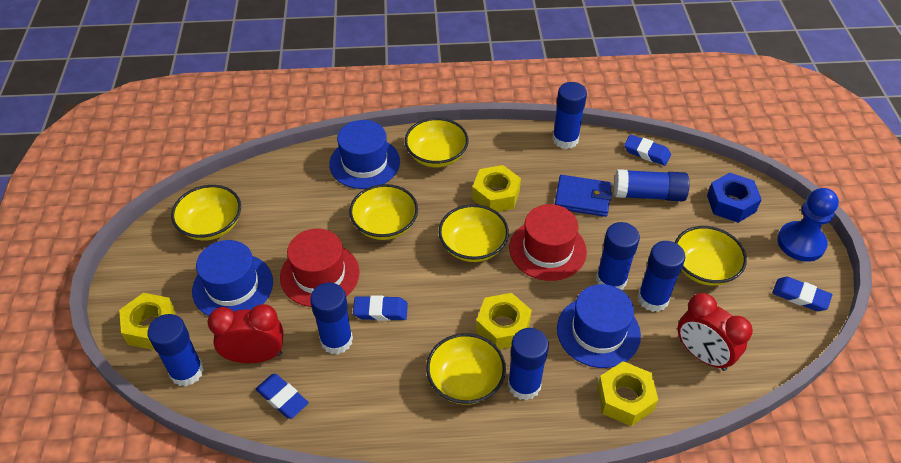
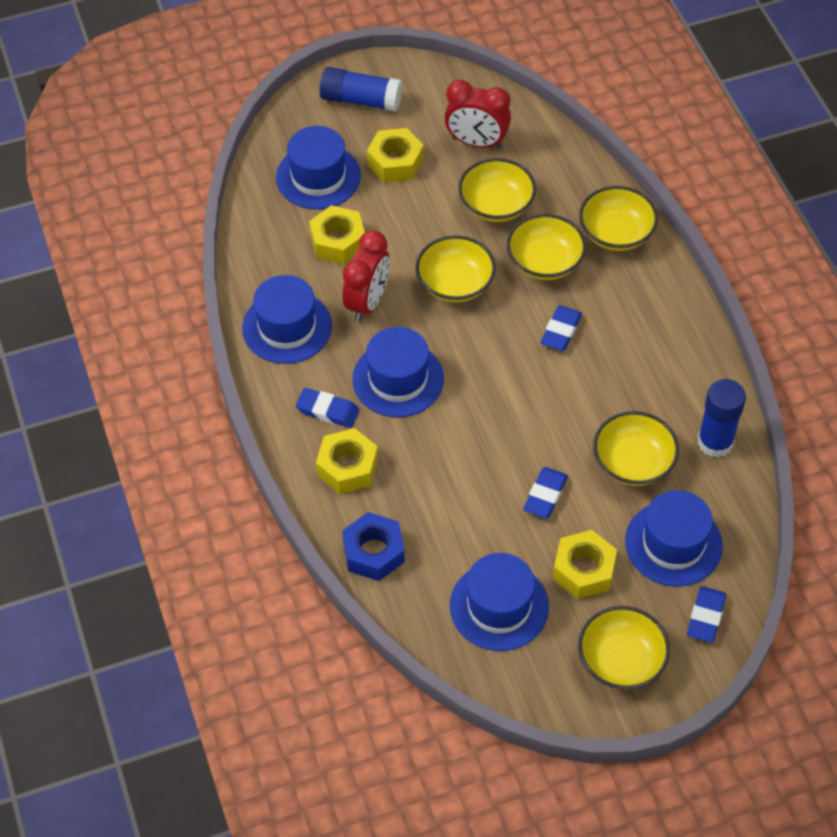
blue glue stick: 7 -> 2
blue hat: 3 -> 5
blue pawn: 1 -> 0
blue wallet: 1 -> 0
red hat: 2 -> 0

